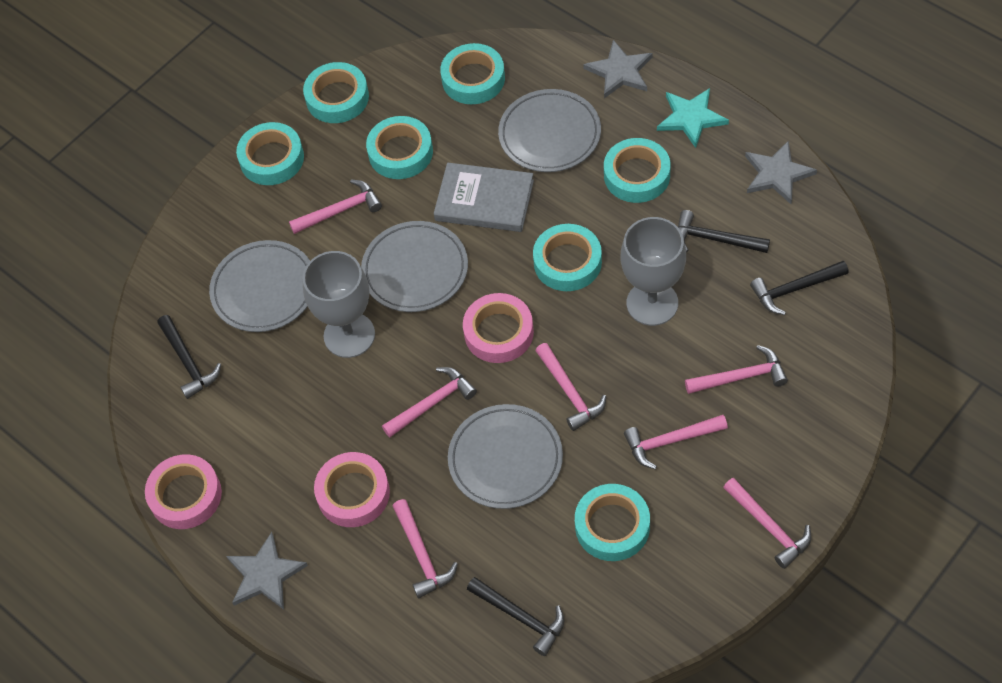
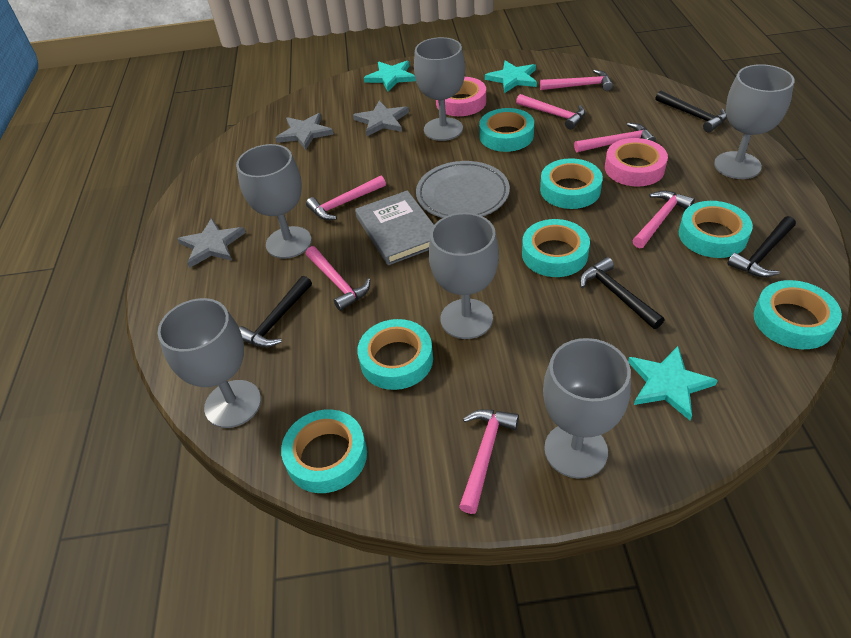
grey goblet: 2 -> 6
grey plate: 4 -> 1
pink tape: 3 -> 2
turquoise star: 1 -> 3

